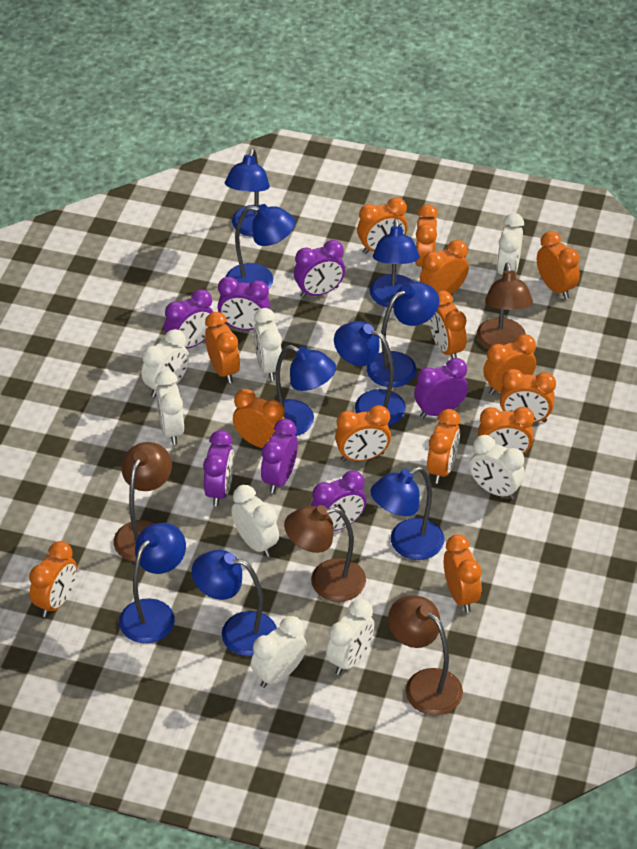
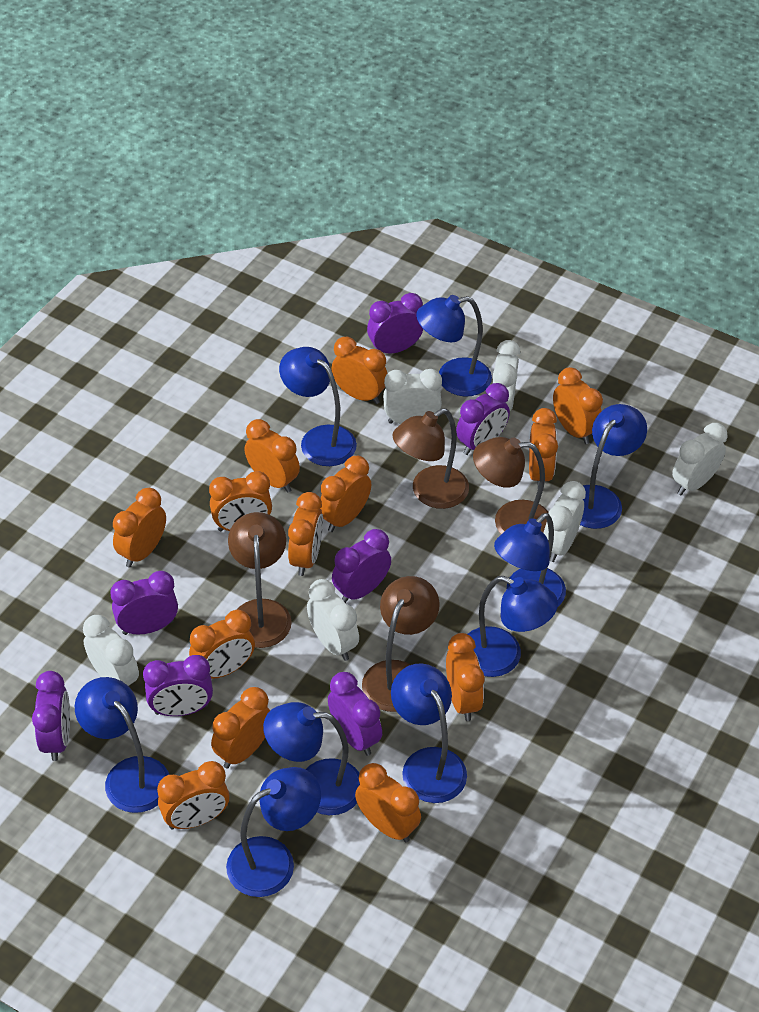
orange clock: 14 -> 13
white clock: 8 -> 6

